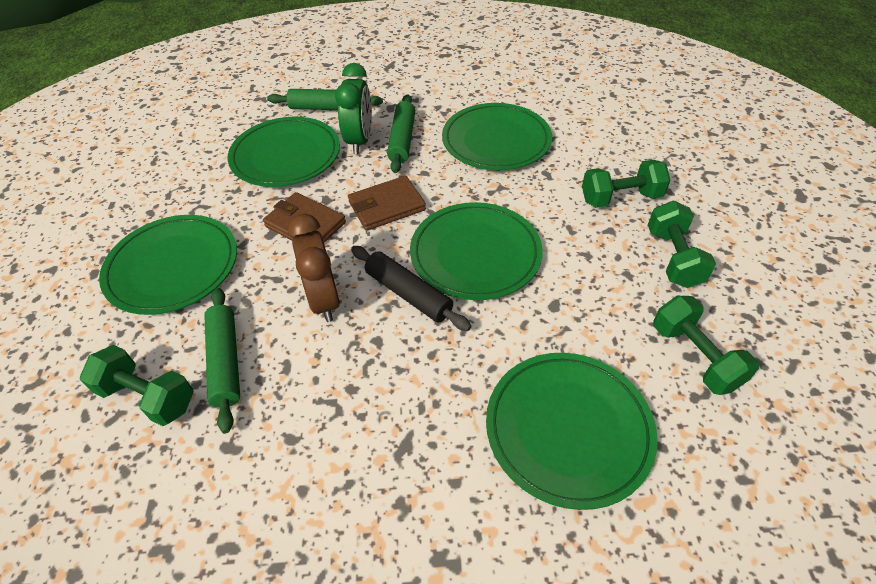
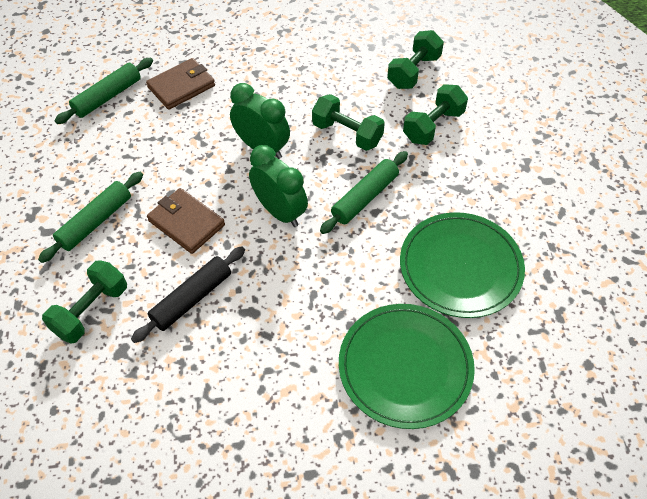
brown clock: 1 -> 0
green clock: 1 -> 2
green plate: 5 -> 2

